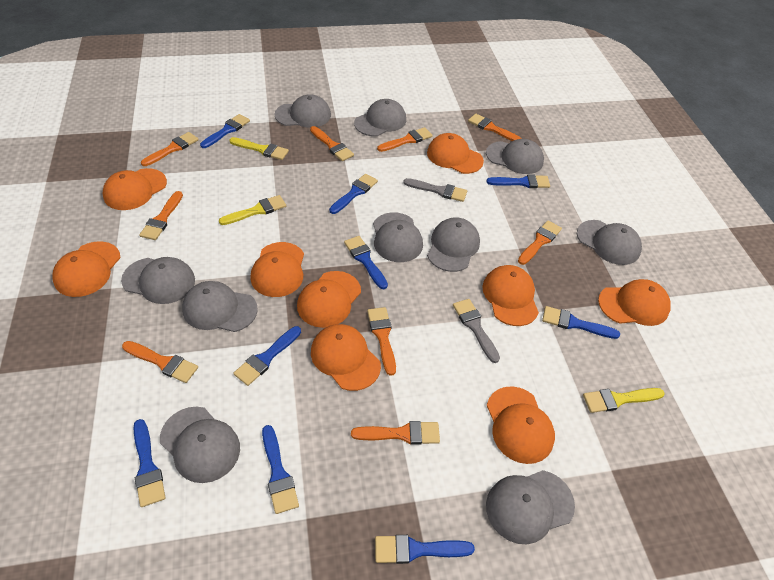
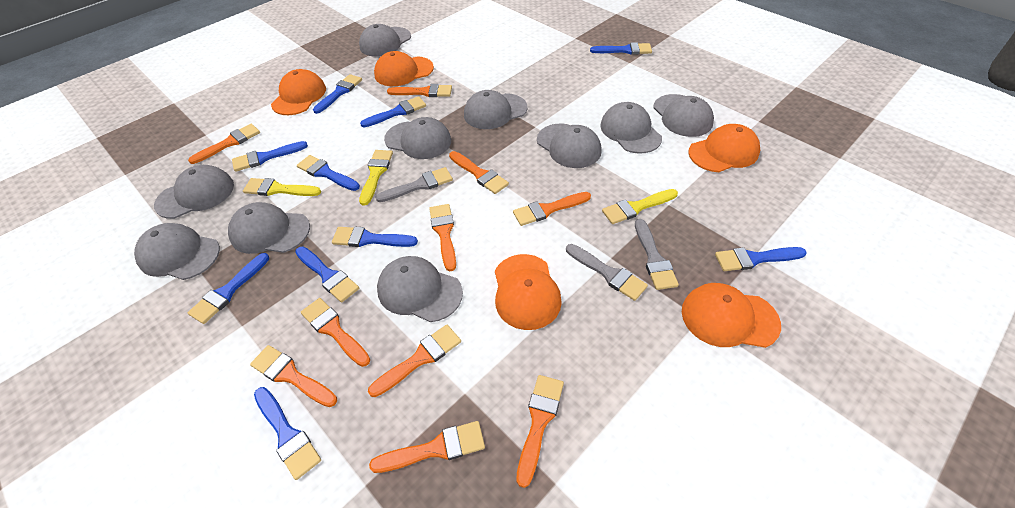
blue brush: 9 -> 10
grey brush: 2 -> 3
orange brush: 9 -> 10
orange cap: 9 -> 5

